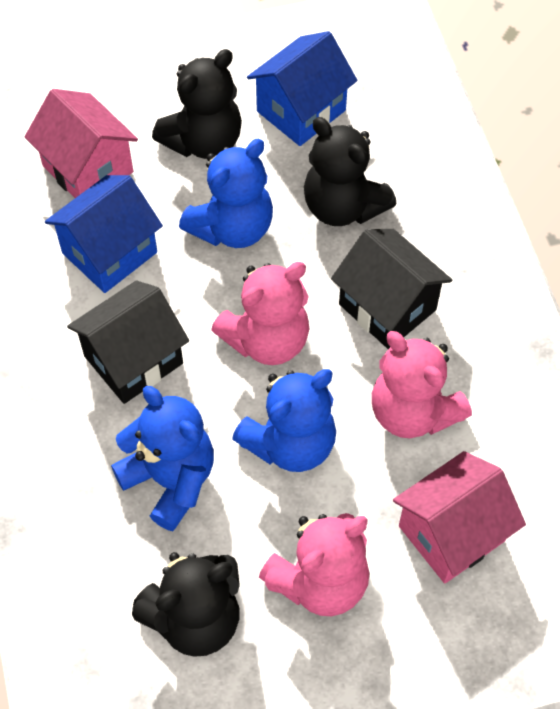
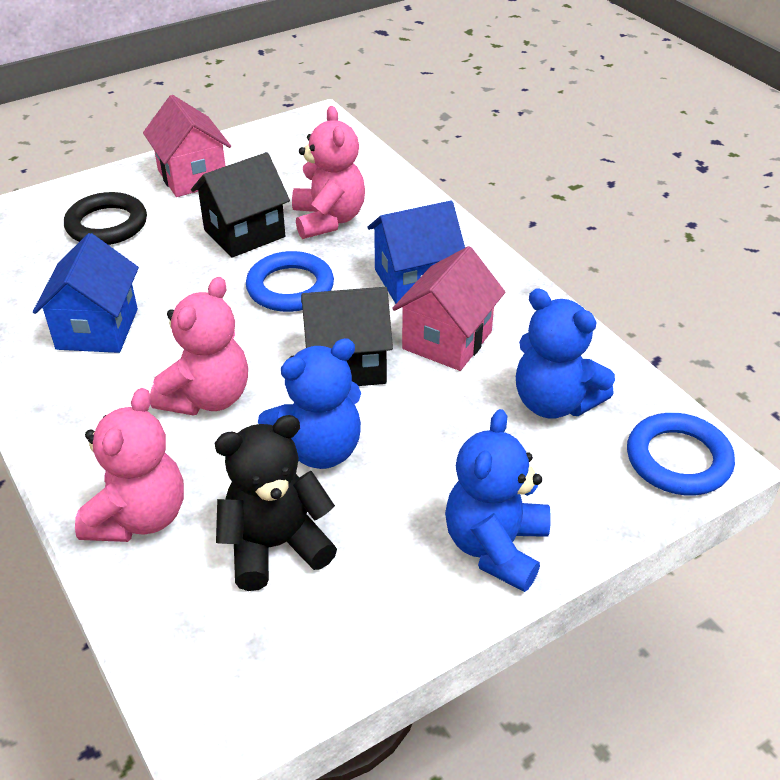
black ring: 0 -> 1
black teddy bear: 3 -> 1
blue ring: 0 -> 2

